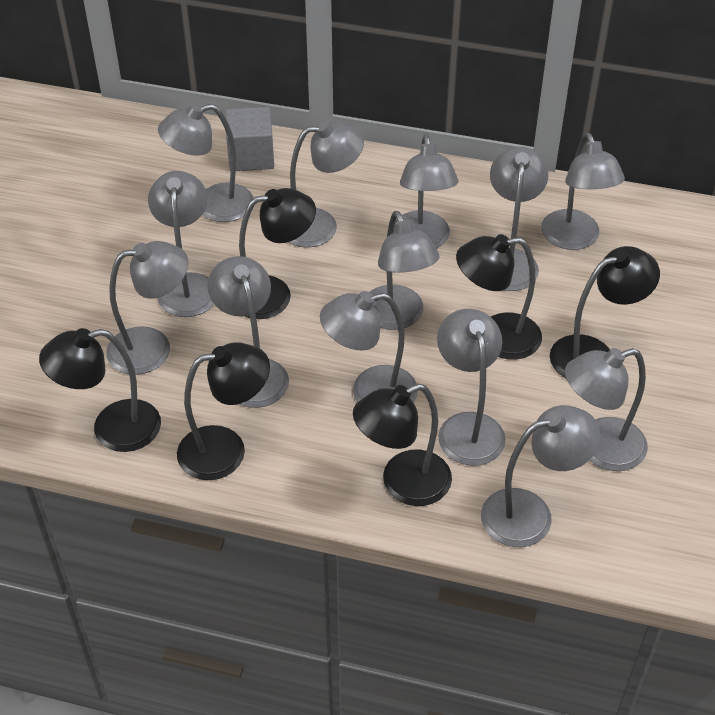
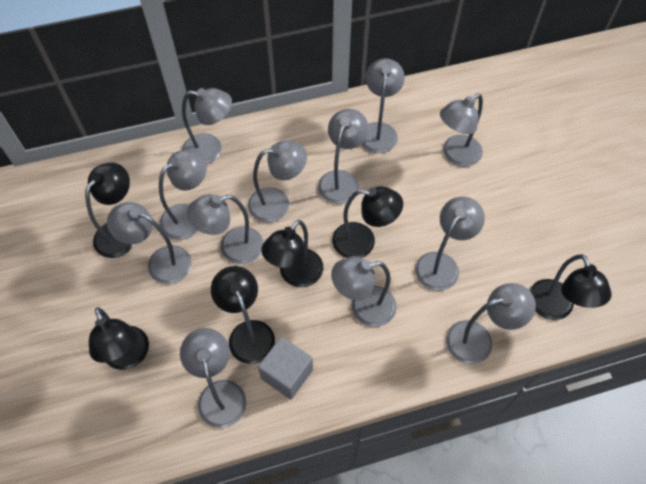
grey lamp: 13 -> 12

